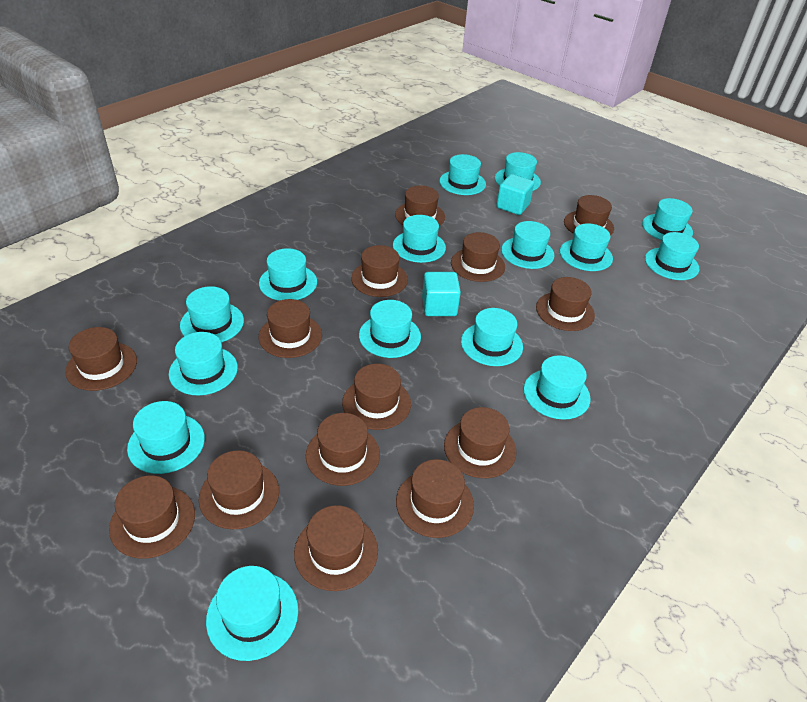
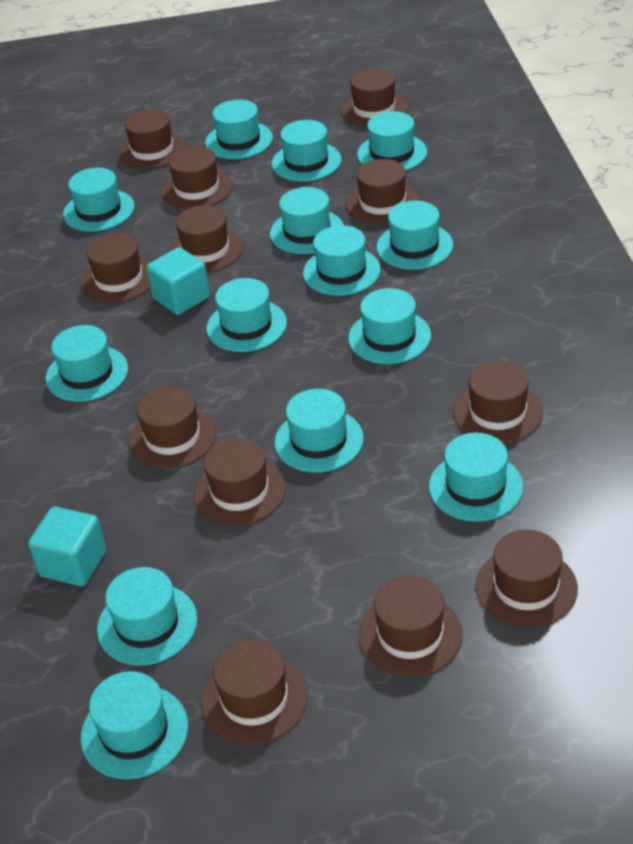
brown hat: 14 -> 12
turquoise hat: 15 -> 14

